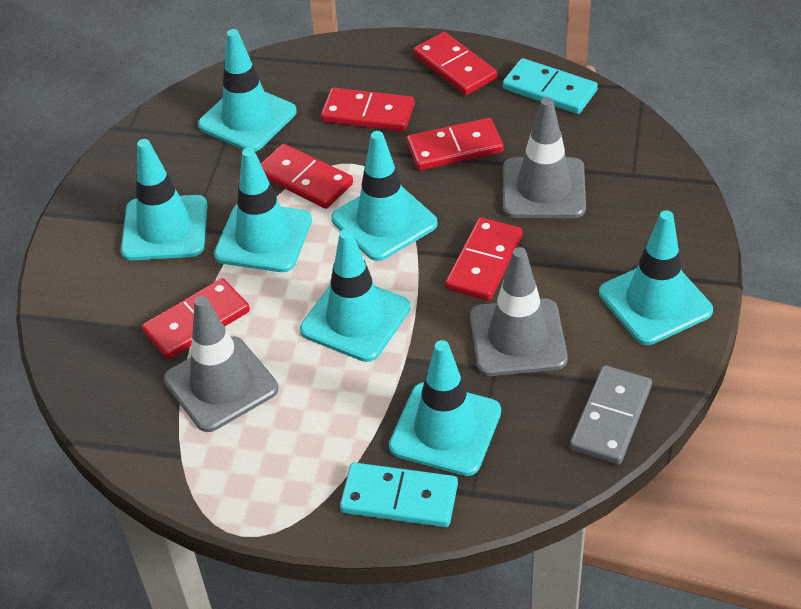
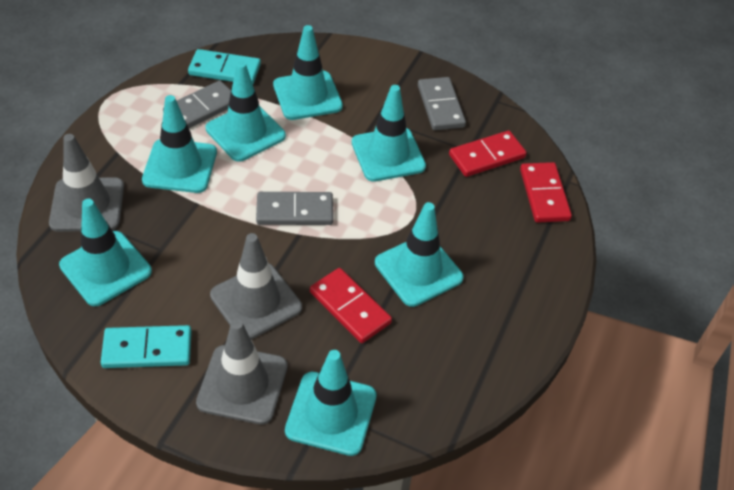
grey domino: 1 -> 3
red domino: 6 -> 3

